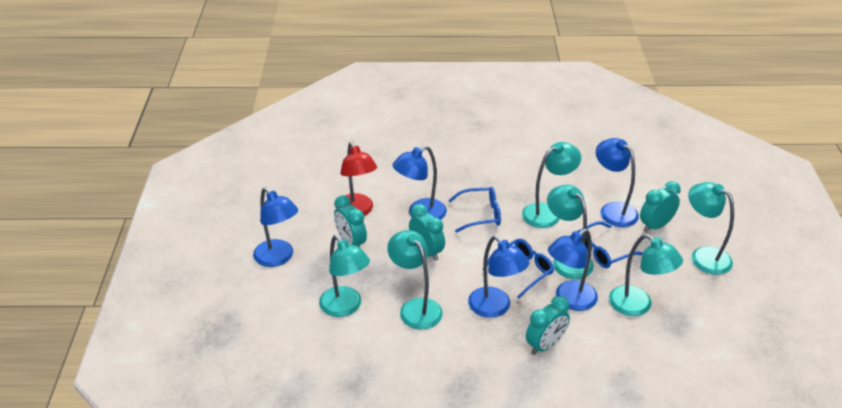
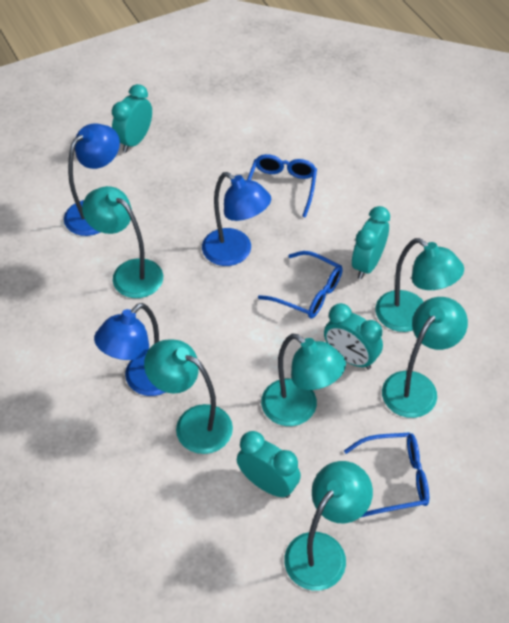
blue lamp: 5 -> 3
red lamp: 1 -> 0

